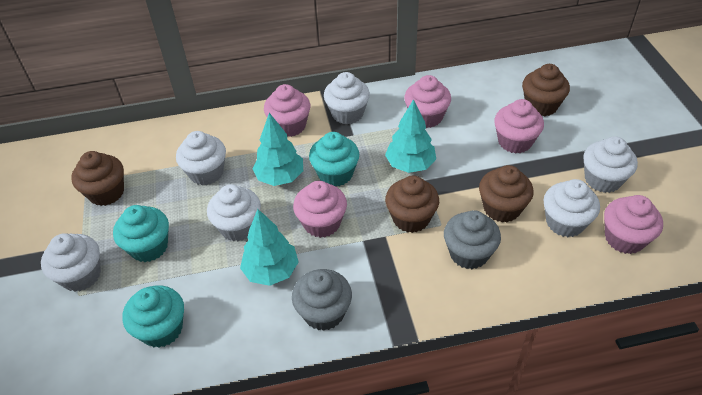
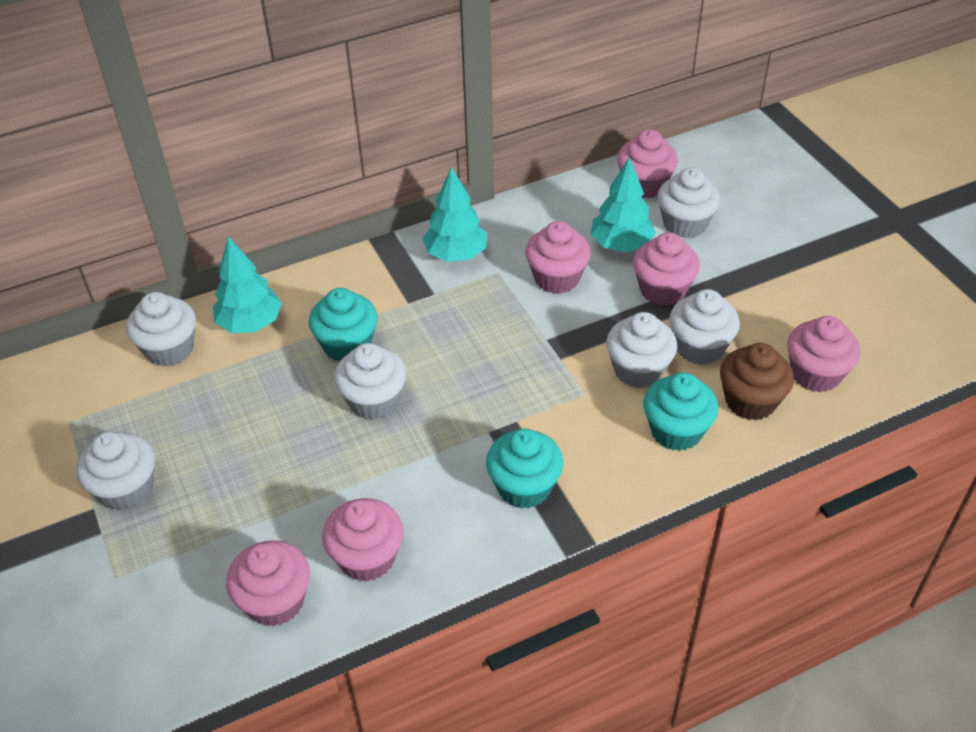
brown cupcake: 4 -> 1
grey cupcake: 2 -> 0
pink cupcake: 5 -> 6

